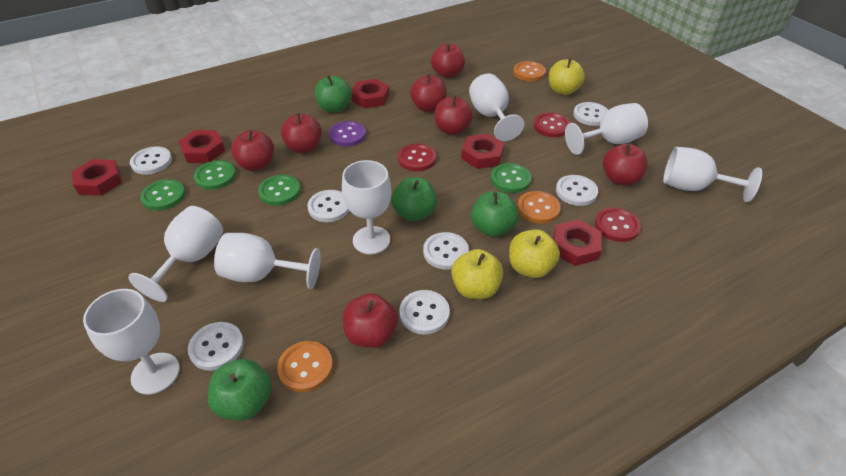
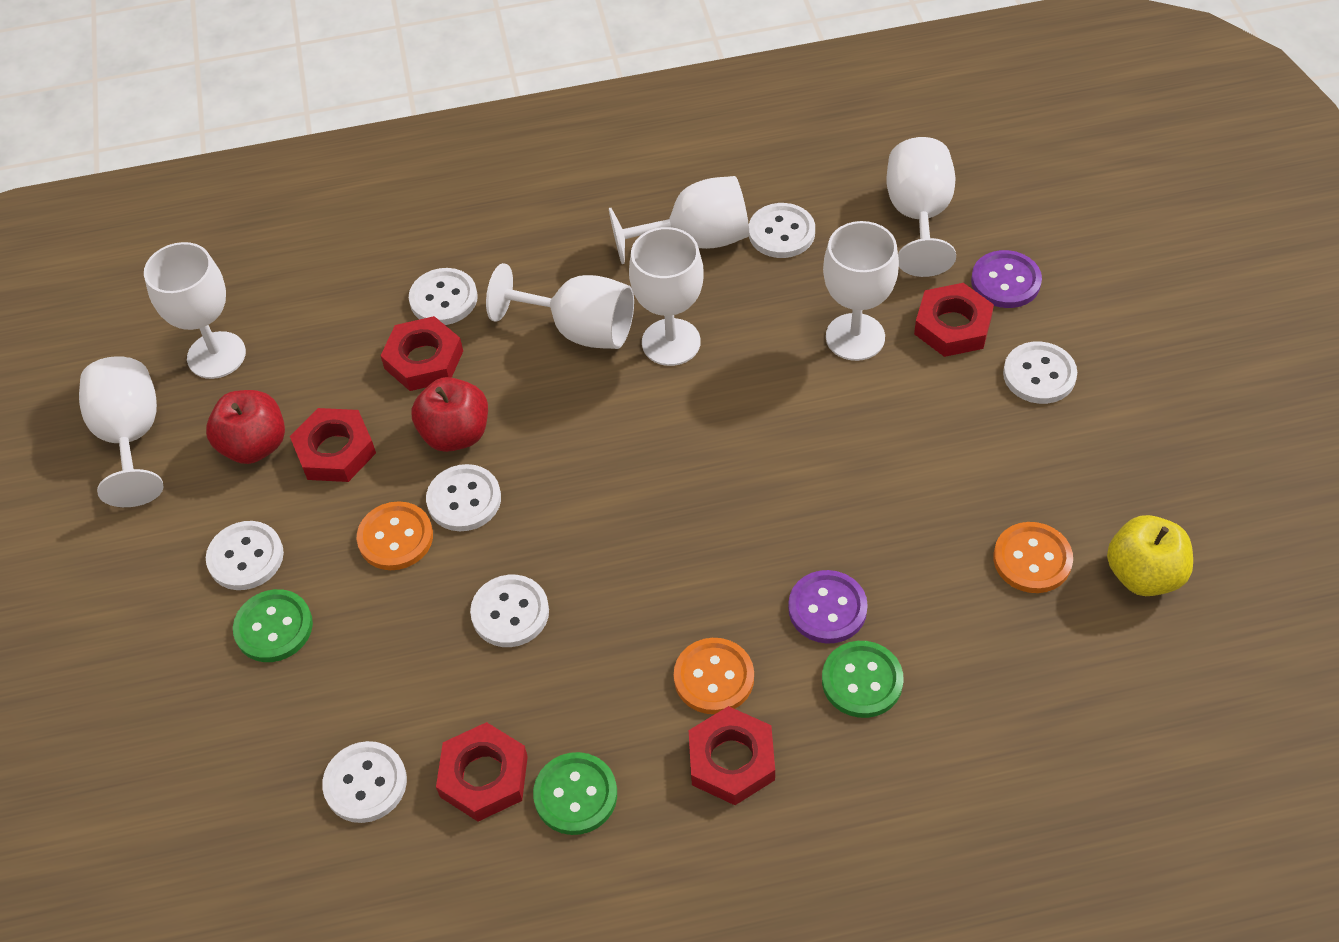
green apple: 4 -> 0
green button: 4 -> 3
purple button: 1 -> 2
red apple: 7 -> 2
red button: 3 -> 0
yellow apple: 3 -> 1

